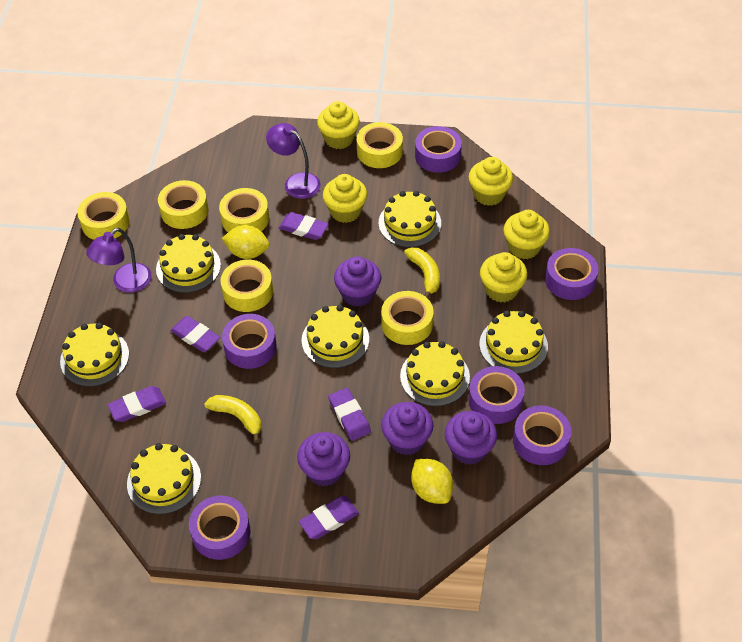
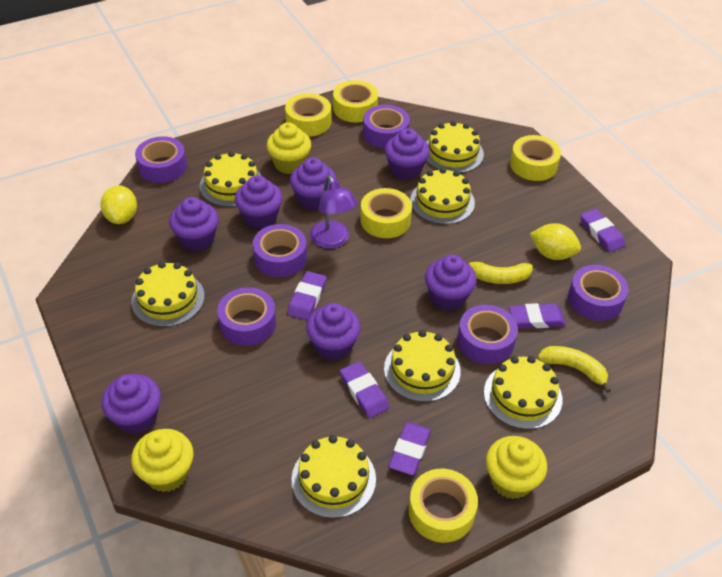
purple cupcake: 4 -> 7
purple lamp: 2 -> 1
yellow cupcake: 5 -> 3
yellow tape: 6 -> 5

